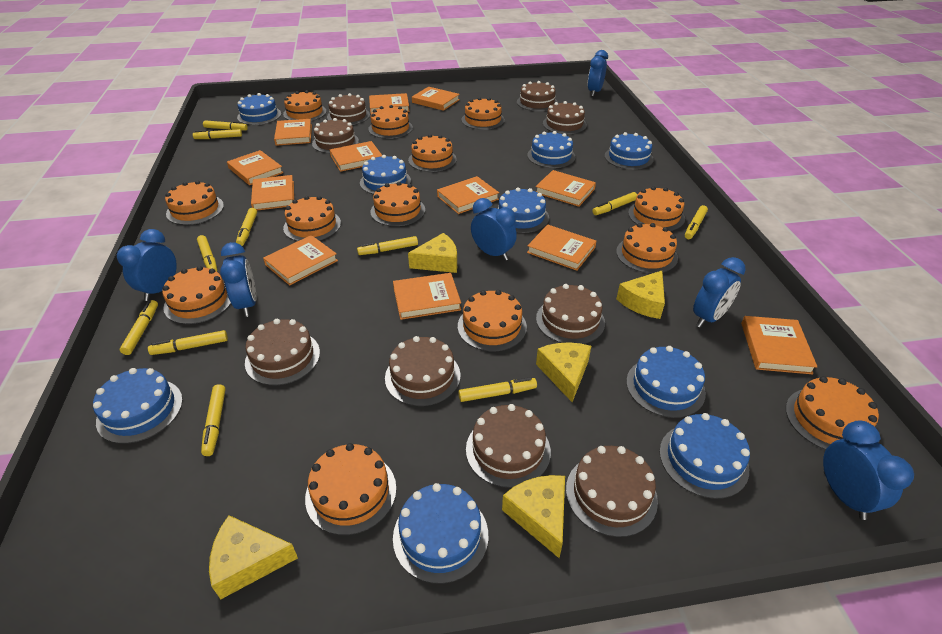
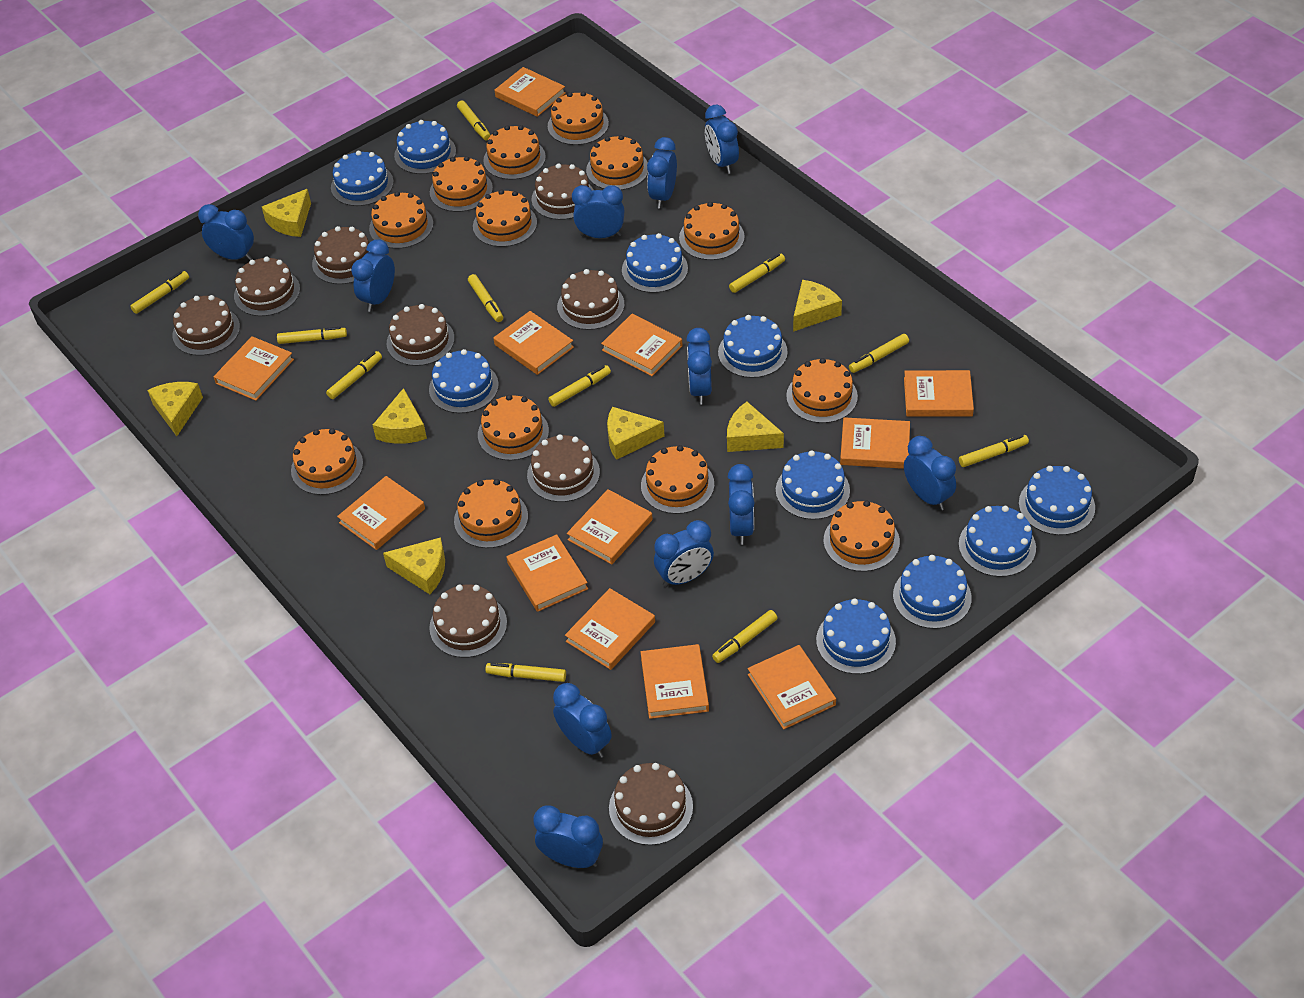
blue cake: 9 -> 10
blue clock: 6 -> 11
yellow cheese: 5 -> 7

